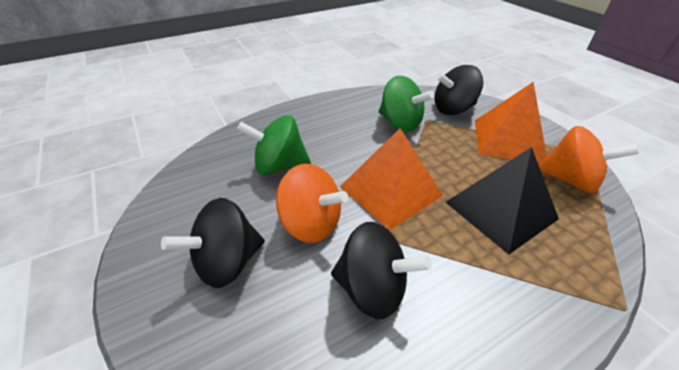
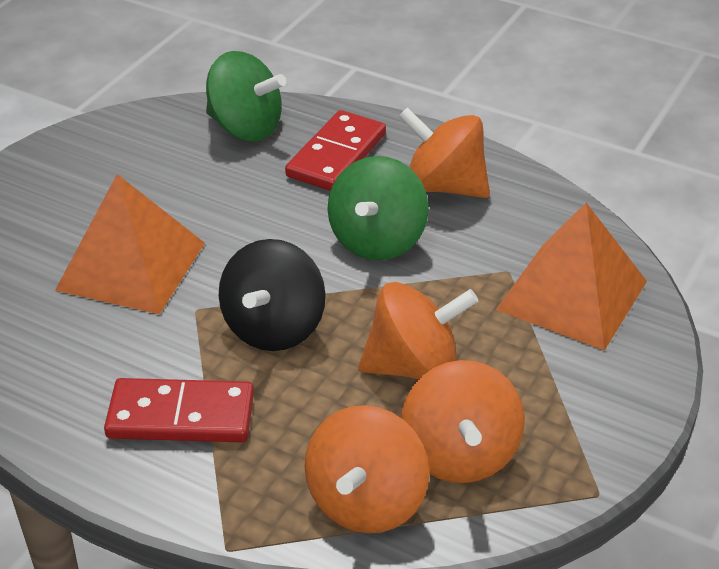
black pyramid: 1 -> 0
black spinning top: 3 -> 1
orange spinning top: 2 -> 4
red domino: 0 -> 2

